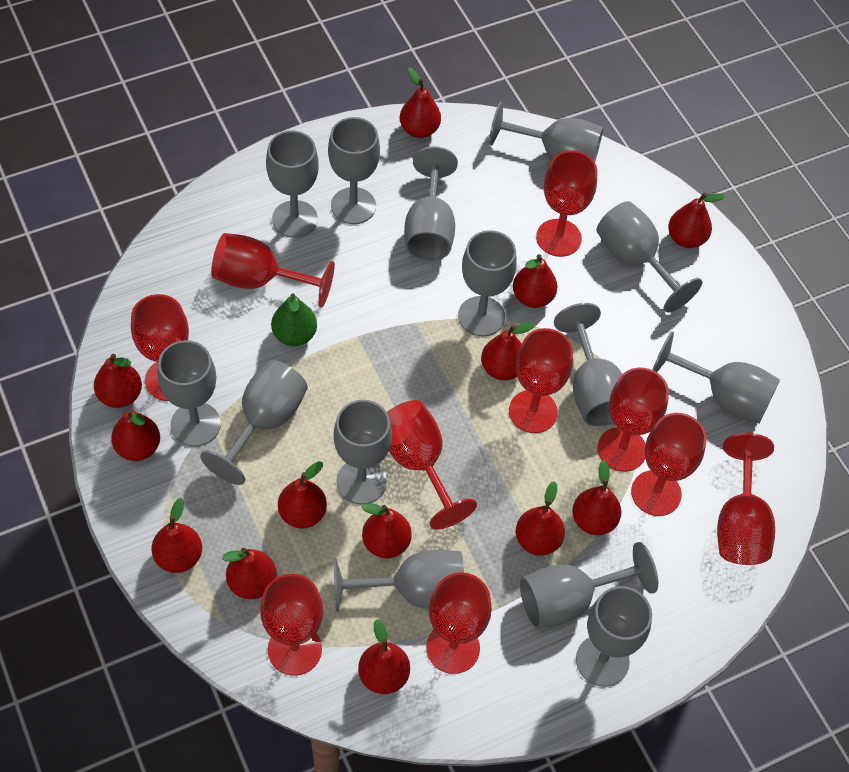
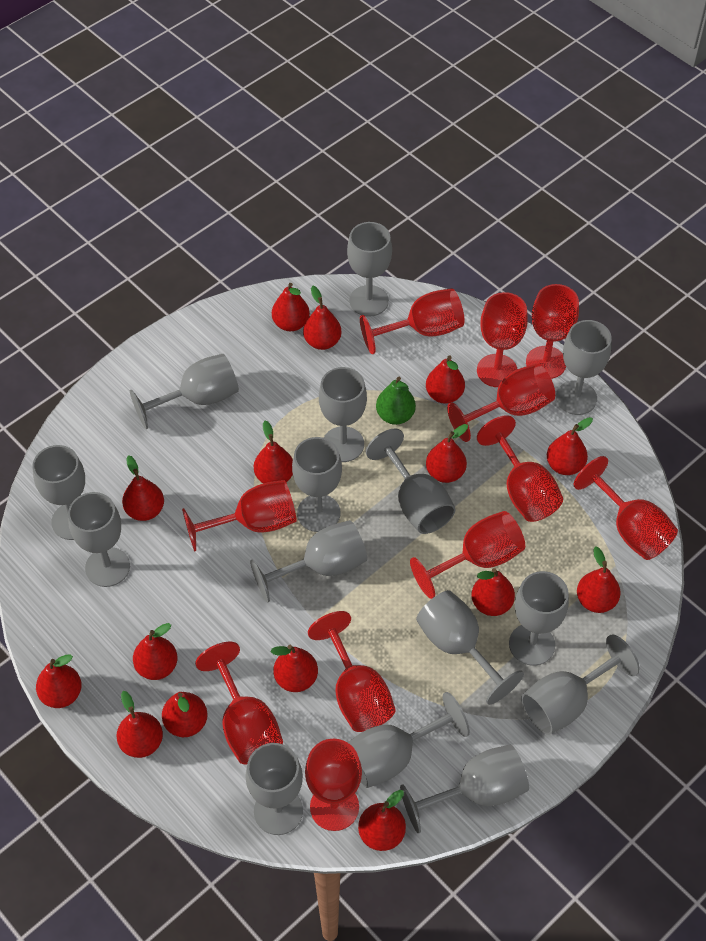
grey goblet: 14 -> 15
red goblet: 10 -> 11
red pear: 13 -> 15

